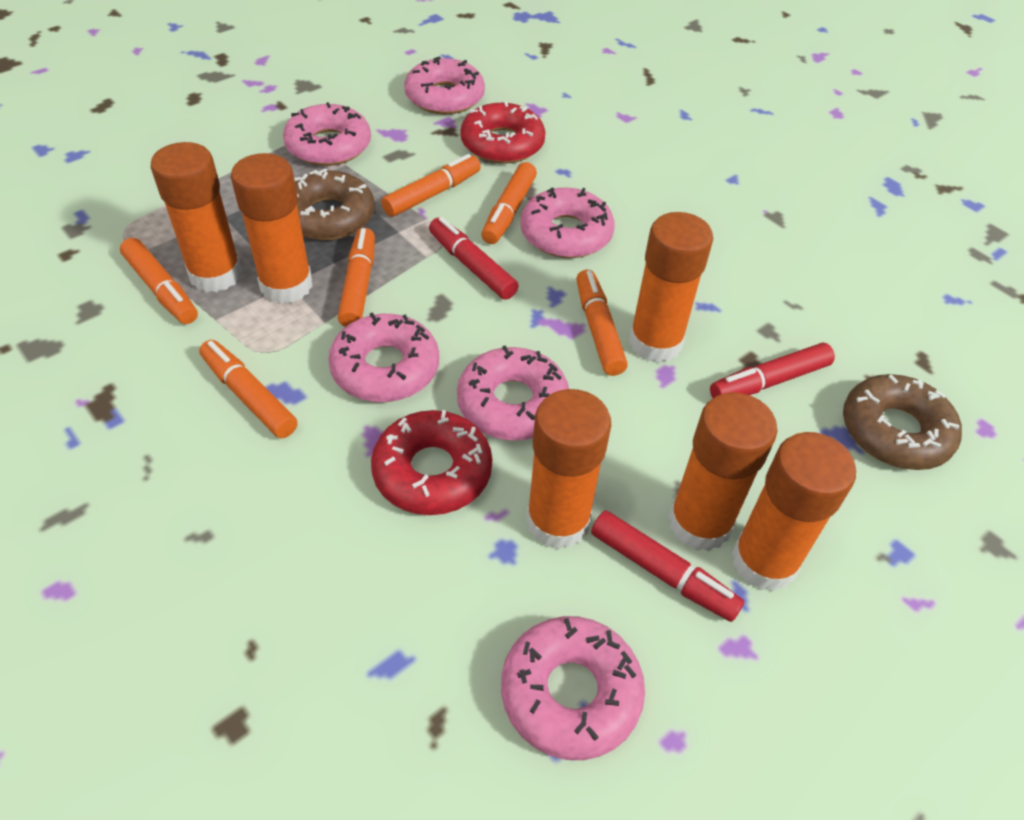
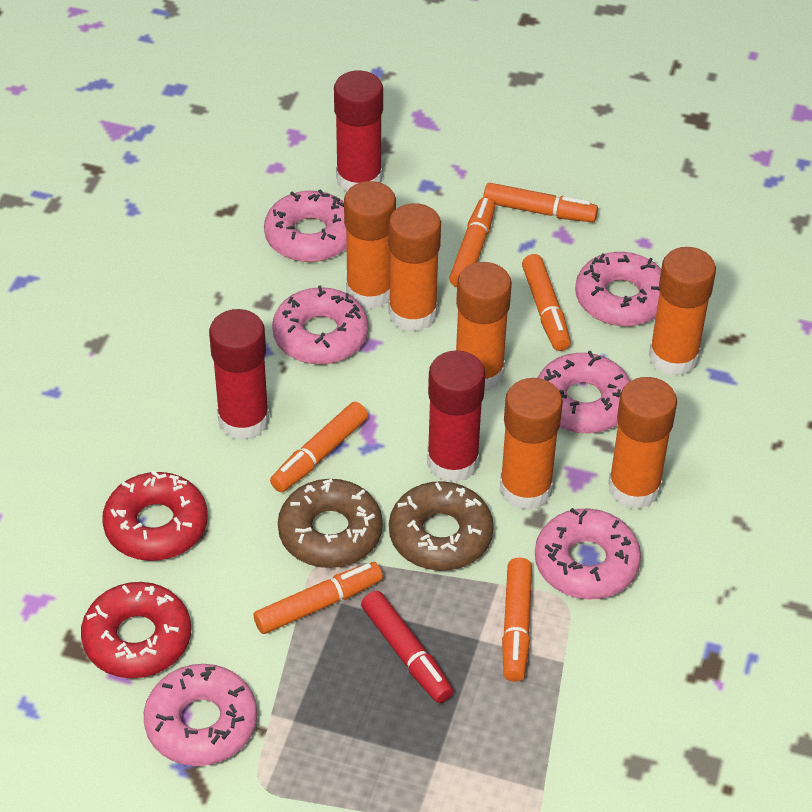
red glue stick: 0 -> 3
red marker: 3 -> 1

